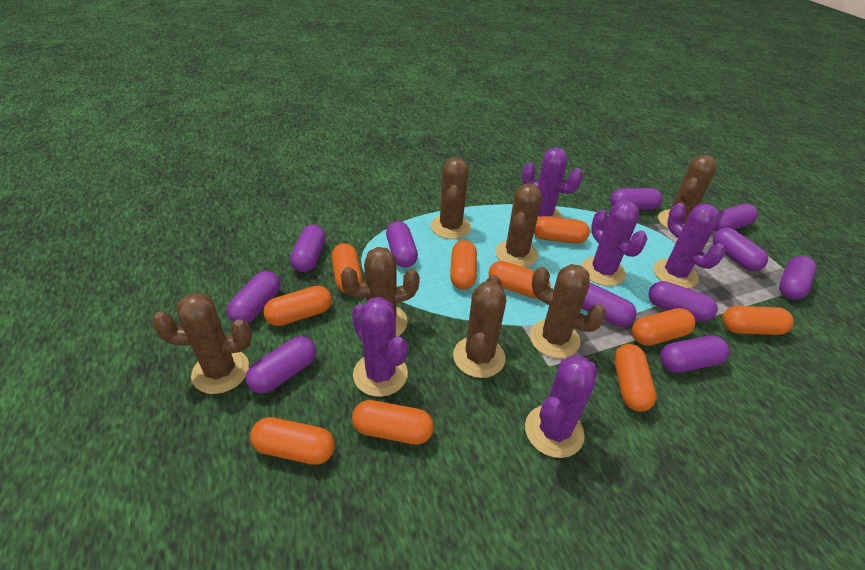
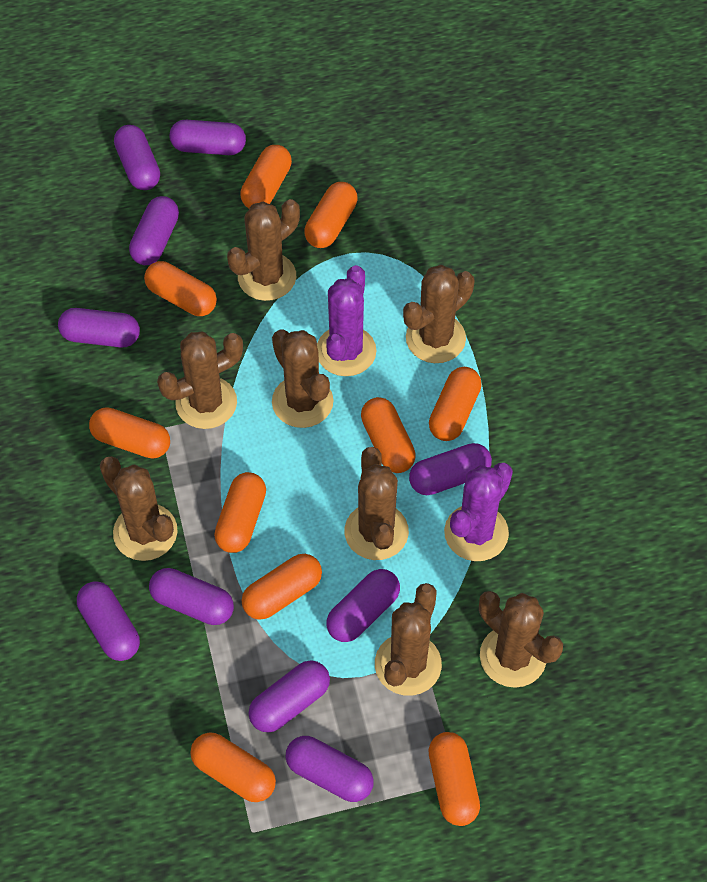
brown cactus: 7 -> 8
purple cactus: 5 -> 2
purple capsule: 11 -> 10

